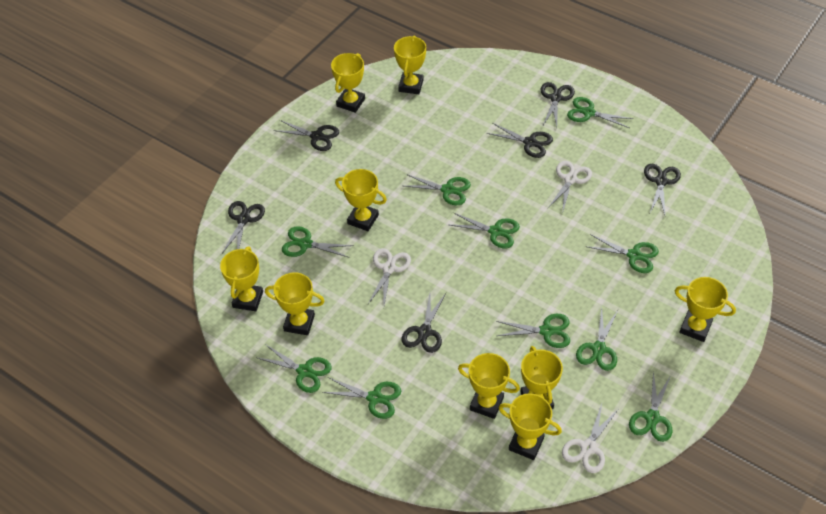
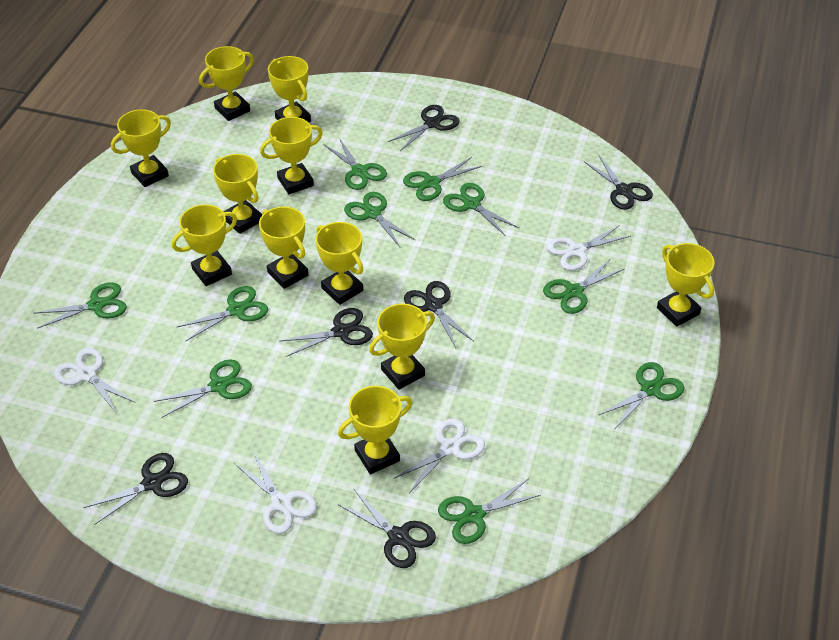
white scissors: 3 -> 4
yellow trophy: 9 -> 11

